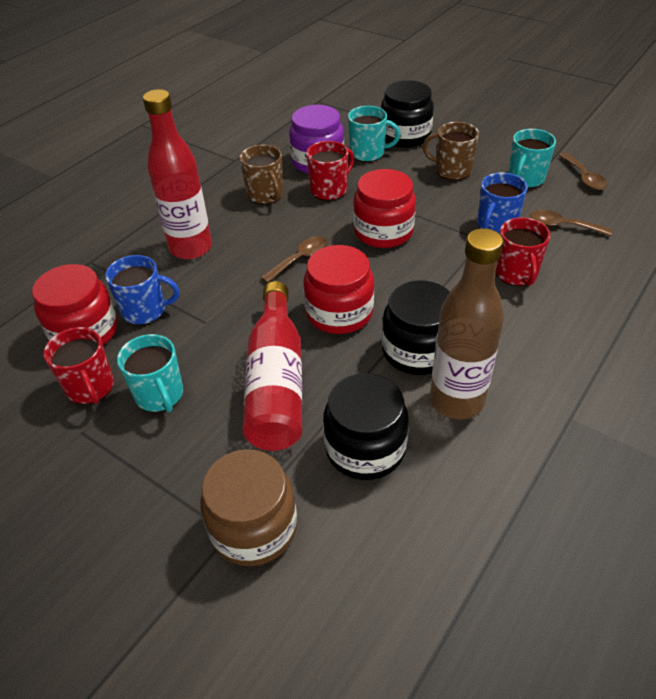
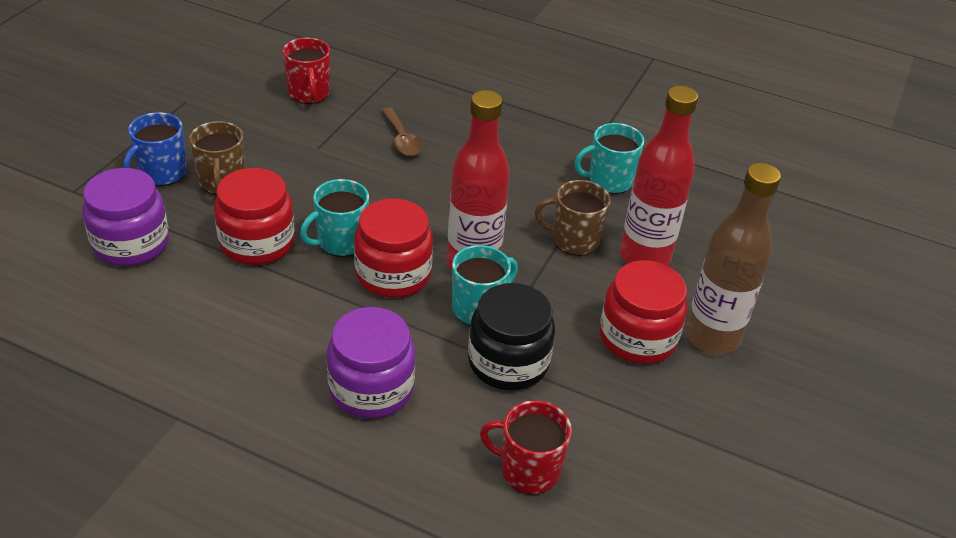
black jar: 3 -> 1
blue mug: 2 -> 1
brown jar: 1 -> 0
brown spoon: 3 -> 1
purple jar: 1 -> 2
red mug: 3 -> 2

